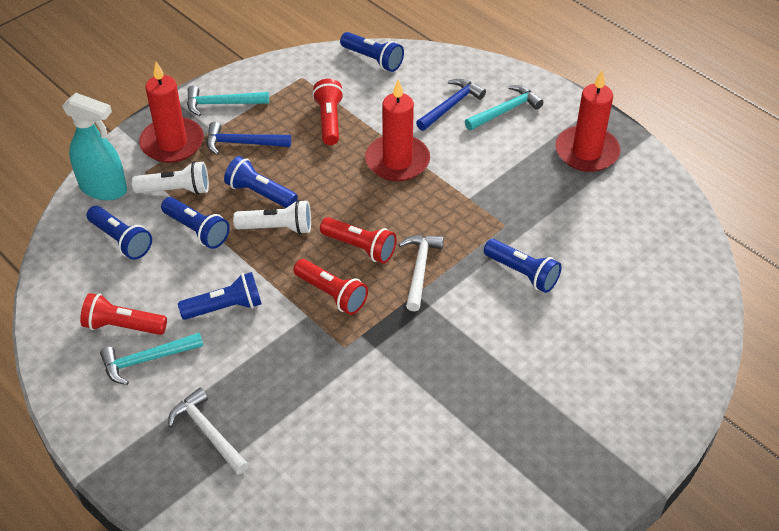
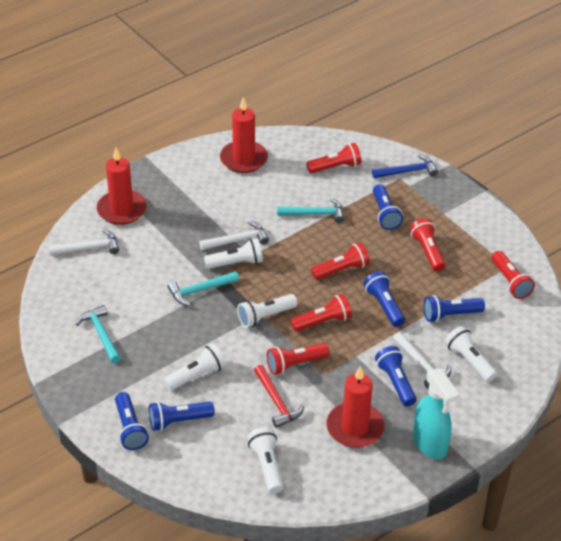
blue hammer: 2 -> 1
red flashlight: 4 -> 6
red hammer: 0 -> 1
white flashlight: 2 -> 5
white hammer: 2 -> 3

